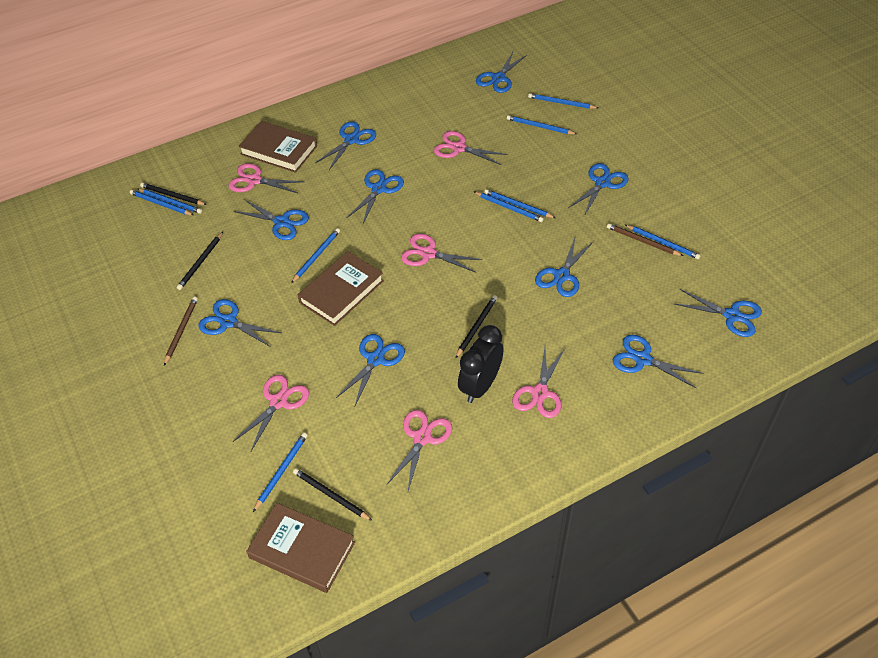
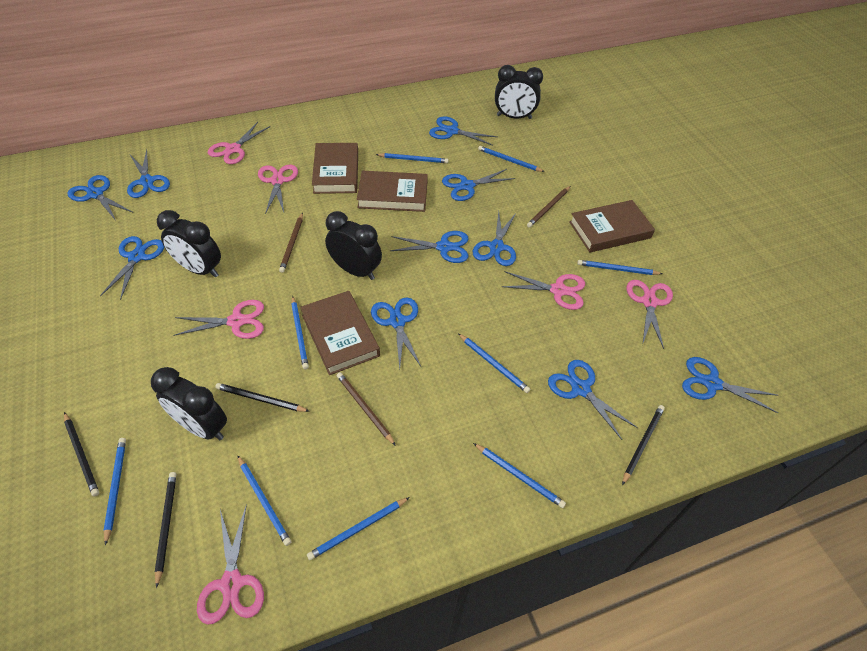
black clock: 1 -> 4
brown book: 3 -> 4
brown pencil: 2 -> 3

